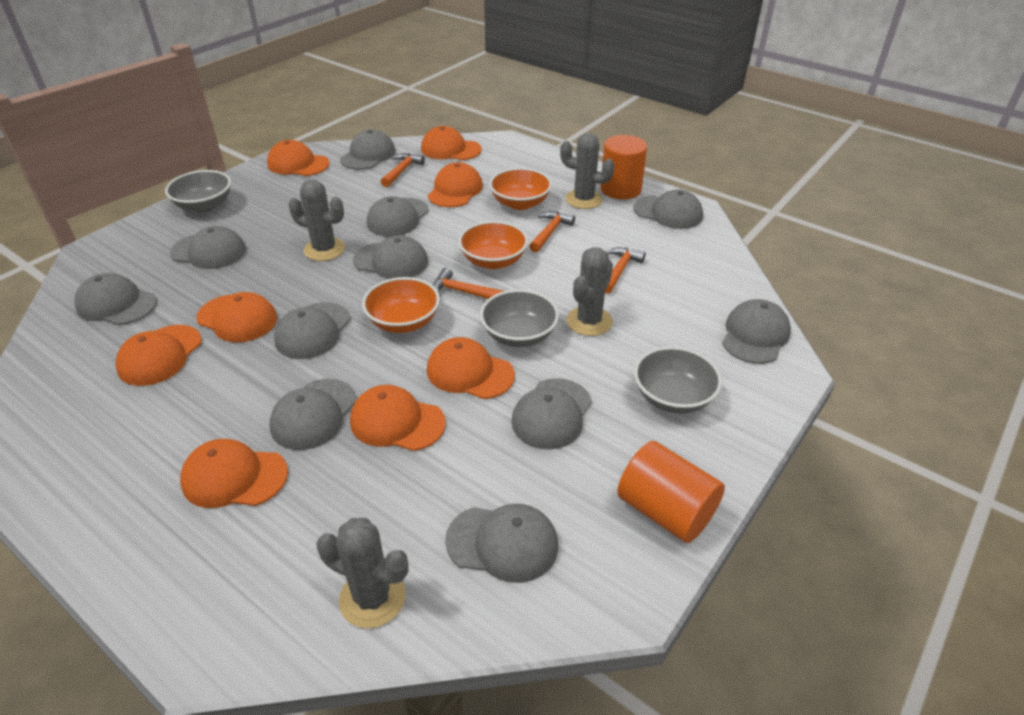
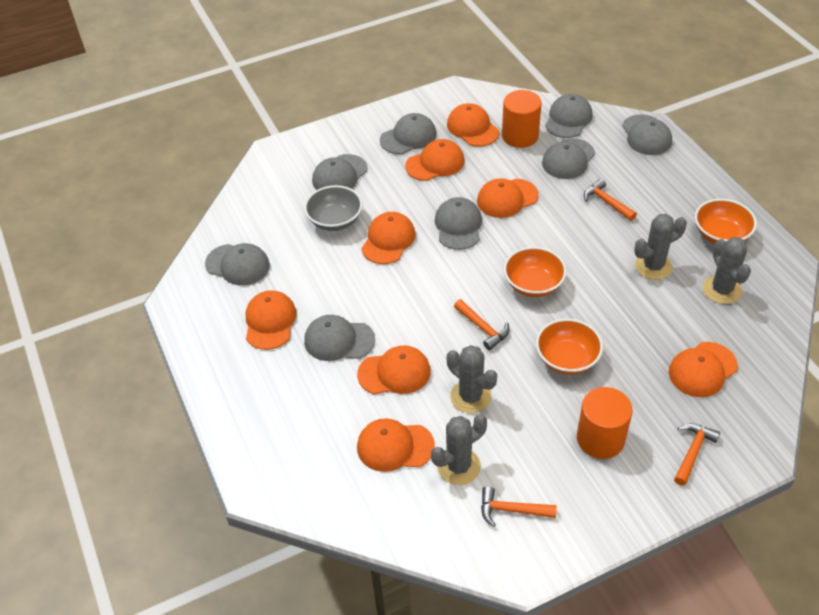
grey bowl: 3 -> 1
grey cap: 11 -> 8

